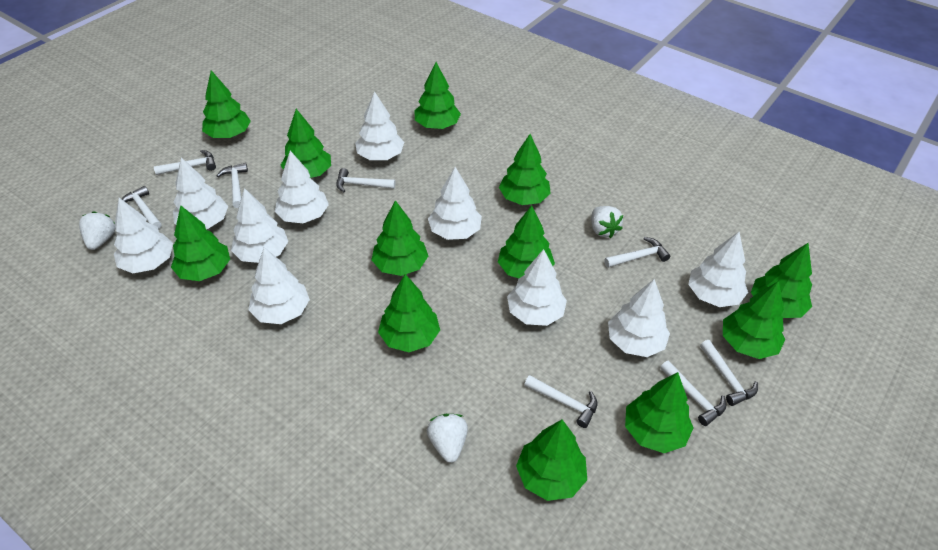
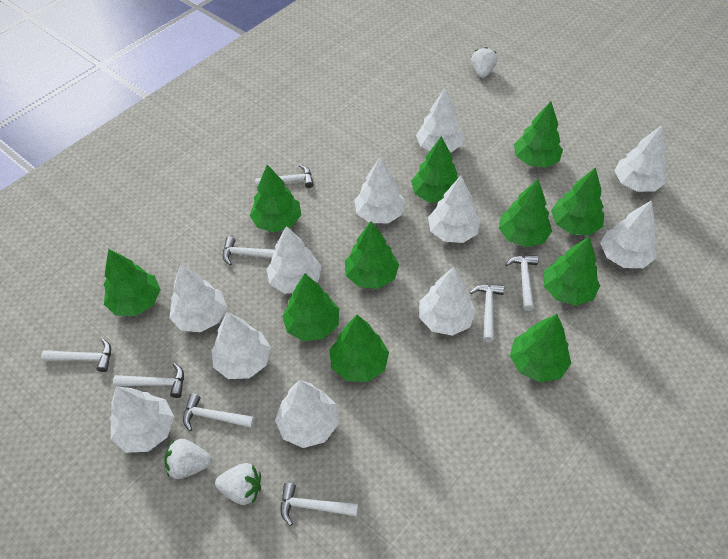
green tree: 12 -> 11
white tree: 10 -> 11

